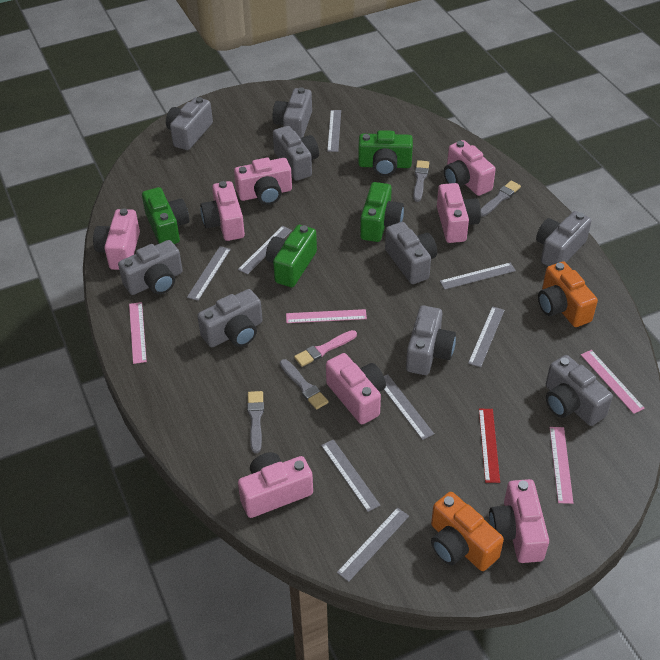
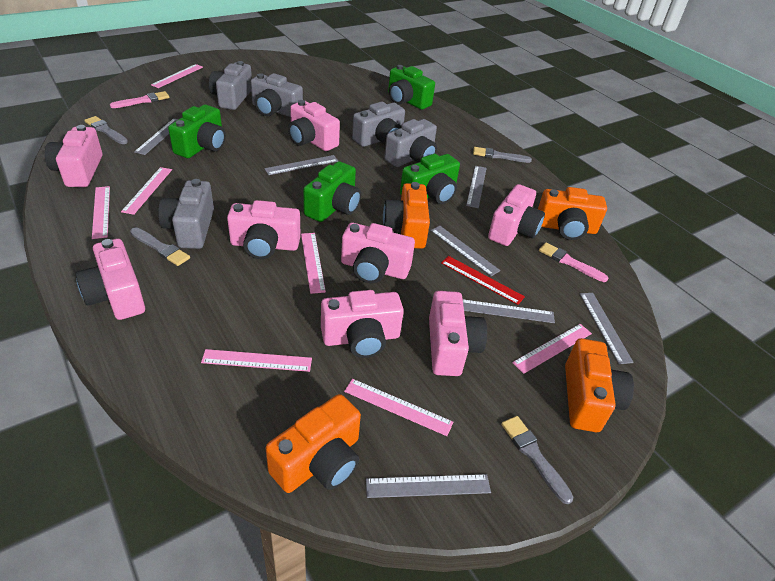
grey camera: 9 -> 5
grey ruler: 8 -> 7
orange camera: 2 -> 4
pink brush: 1 -> 2
pink ruler: 4 -> 7

